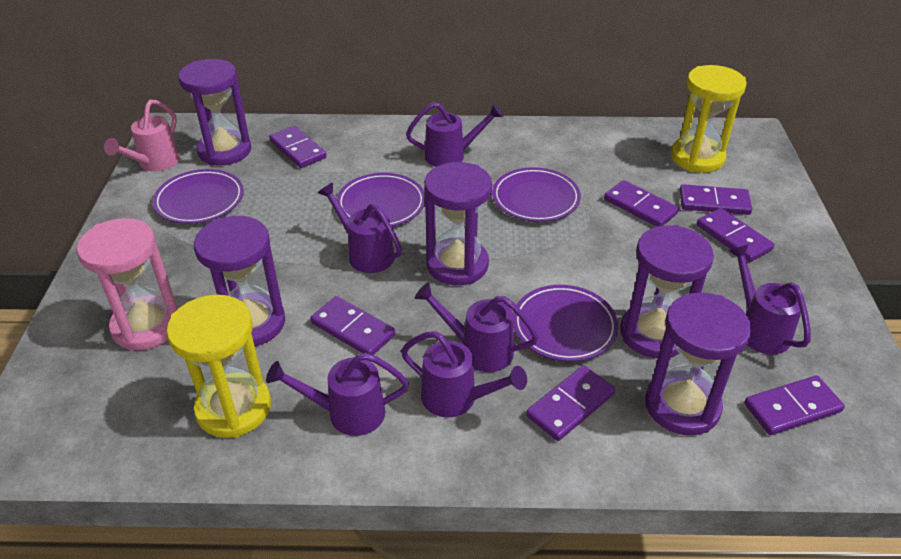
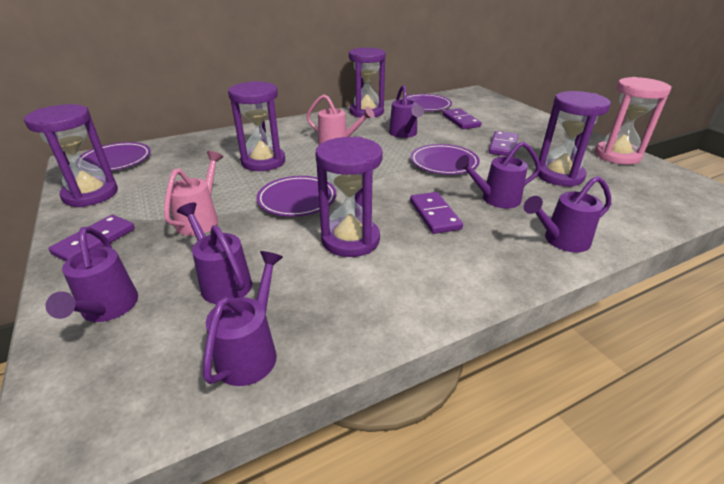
pink watering can: 1 -> 2
purple domino: 7 -> 4
yellow hourglass: 2 -> 0

